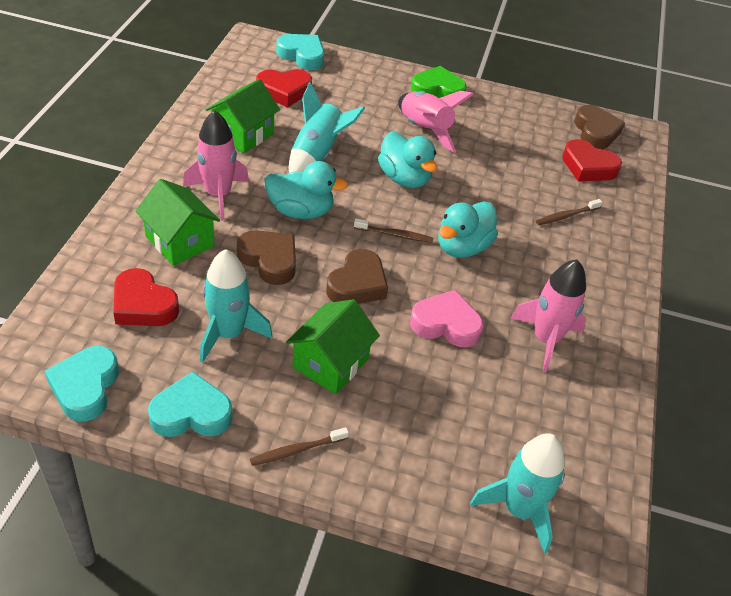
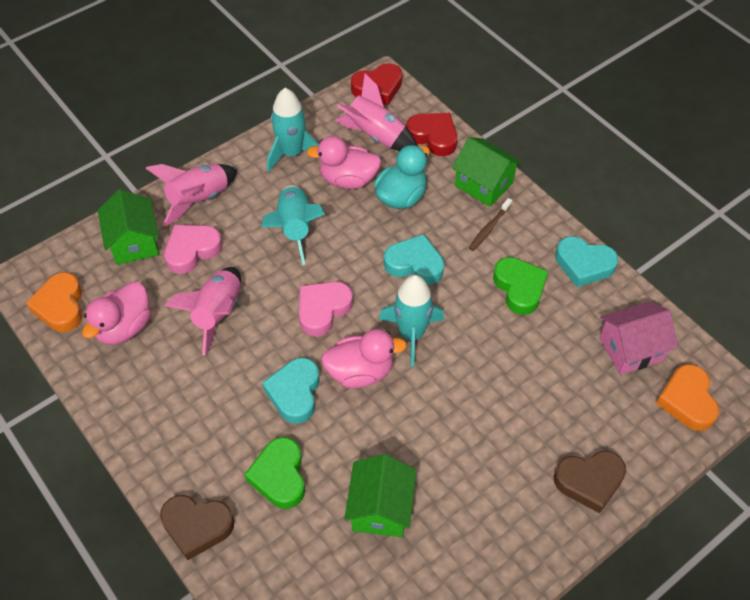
brown heart: 3 -> 2
brown toothbrush: 3 -> 1
green heart: 1 -> 2
orange heart: 0 -> 2
pink duck: 0 -> 3
pink heart: 1 -> 2
pink house: 0 -> 1
red heart: 3 -> 2
turquoise duck: 3 -> 1

